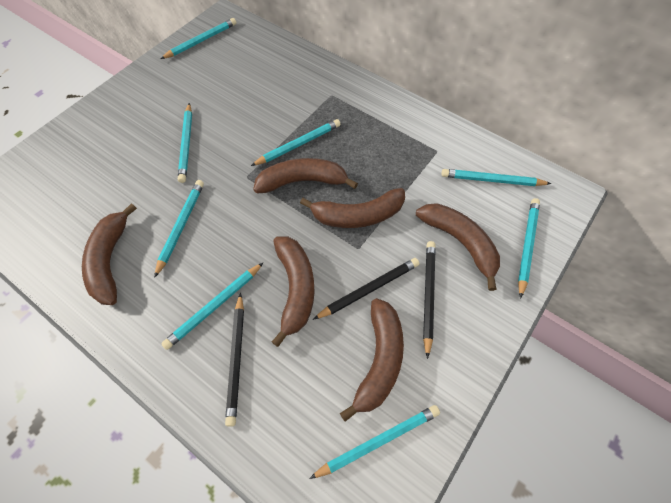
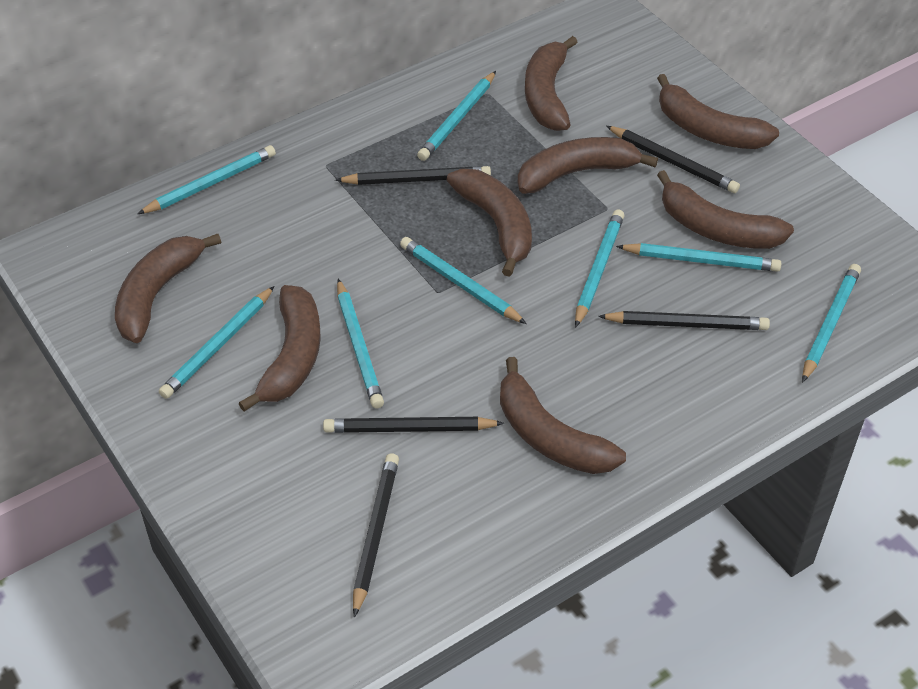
black pencil: 3 -> 5
brown banana: 6 -> 8

